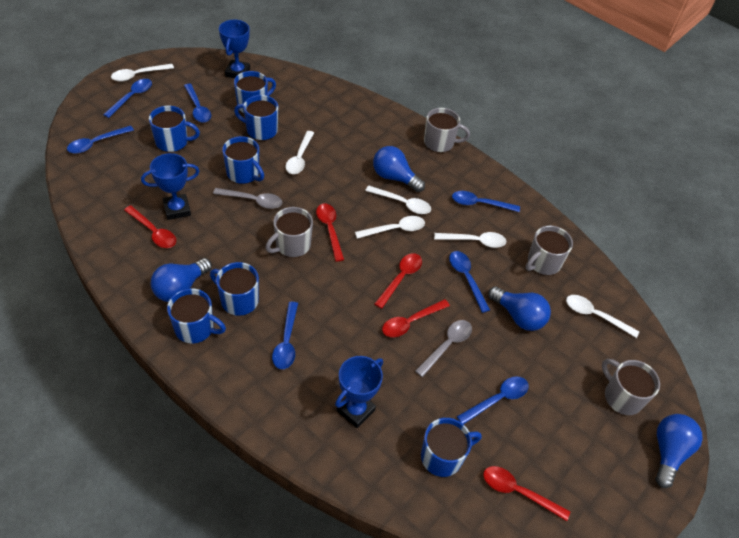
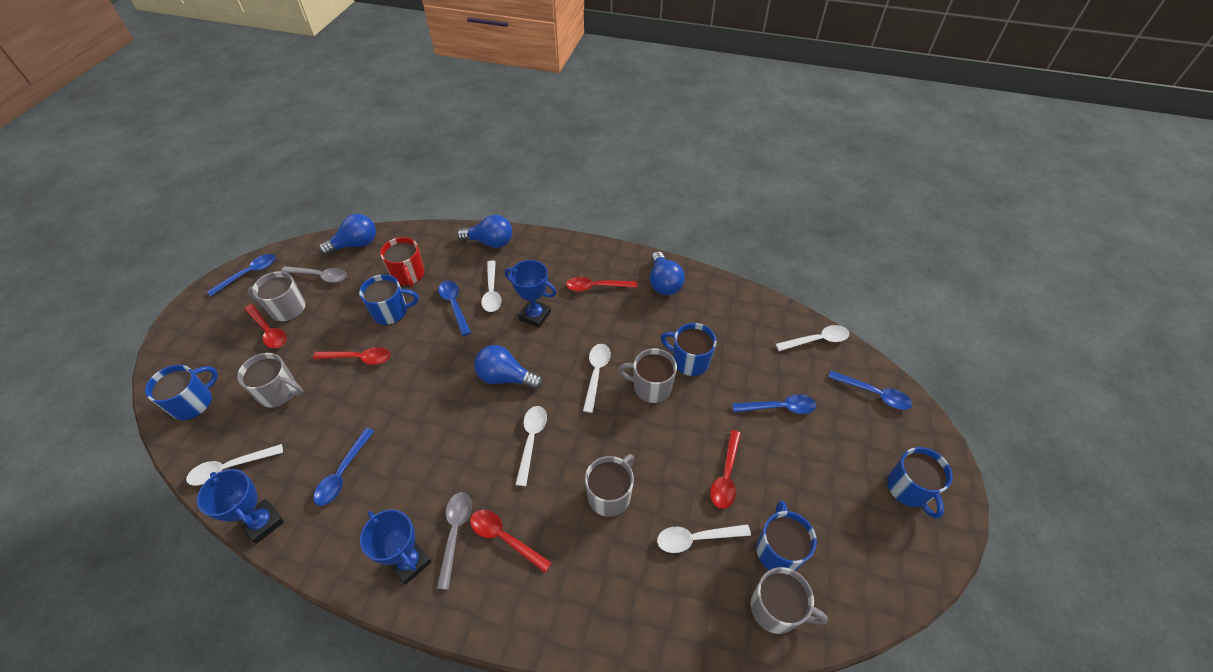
blue mug: 7 -> 5
blue spoon: 7 -> 5
grey mug: 4 -> 5
red mug: 0 -> 1

